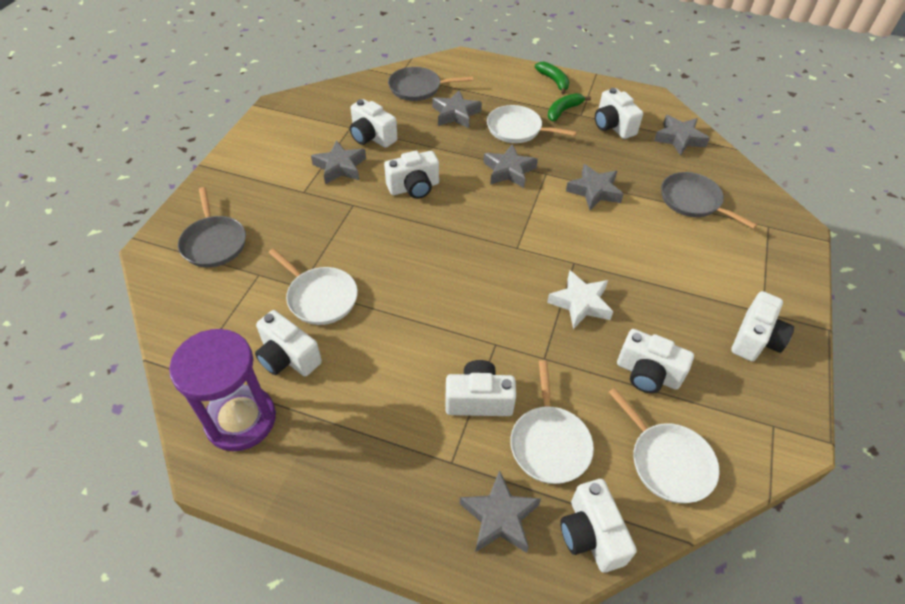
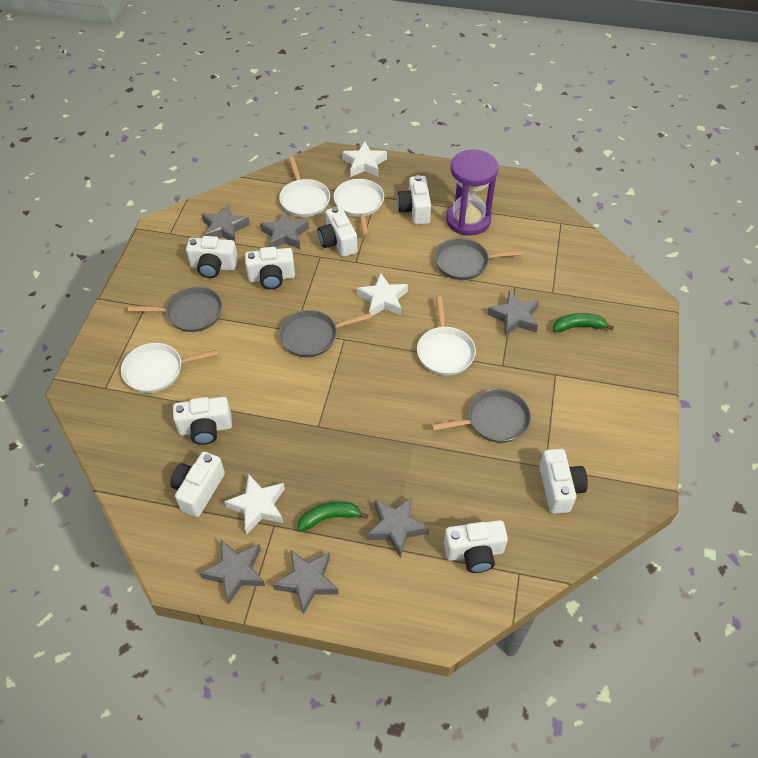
grey pan: 3 -> 4
white star: 1 -> 3

